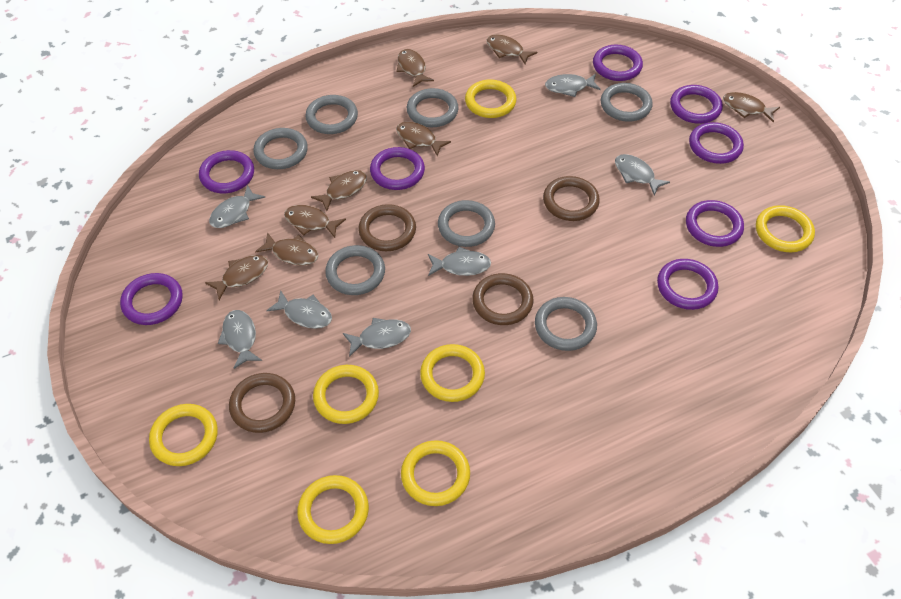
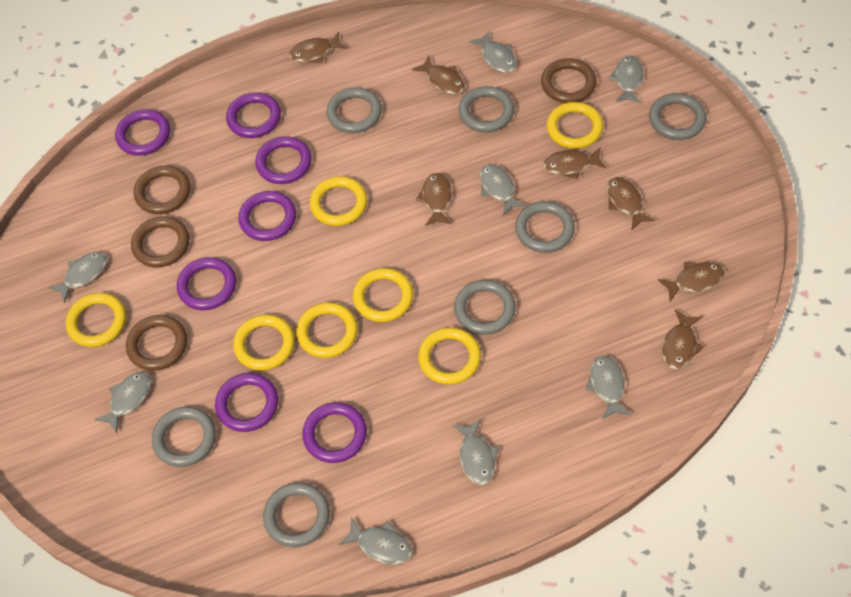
brown fish: 8 -> 7
grey fish: 7 -> 8
purple ring: 8 -> 7

